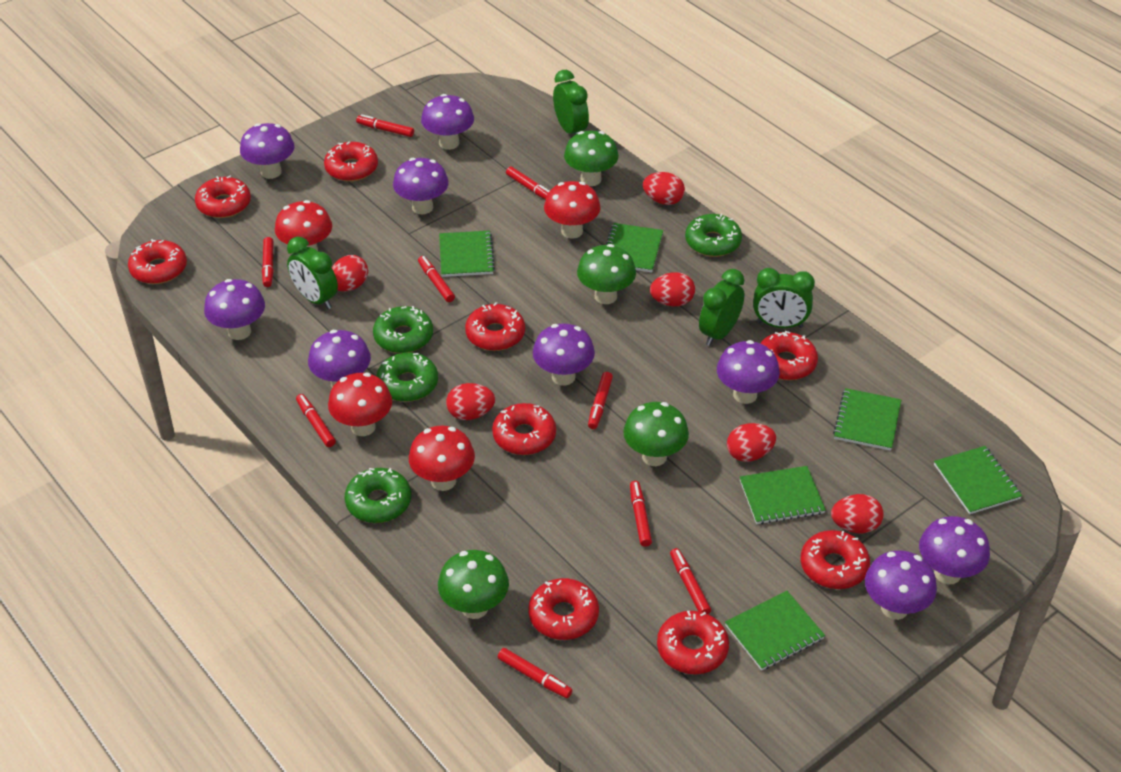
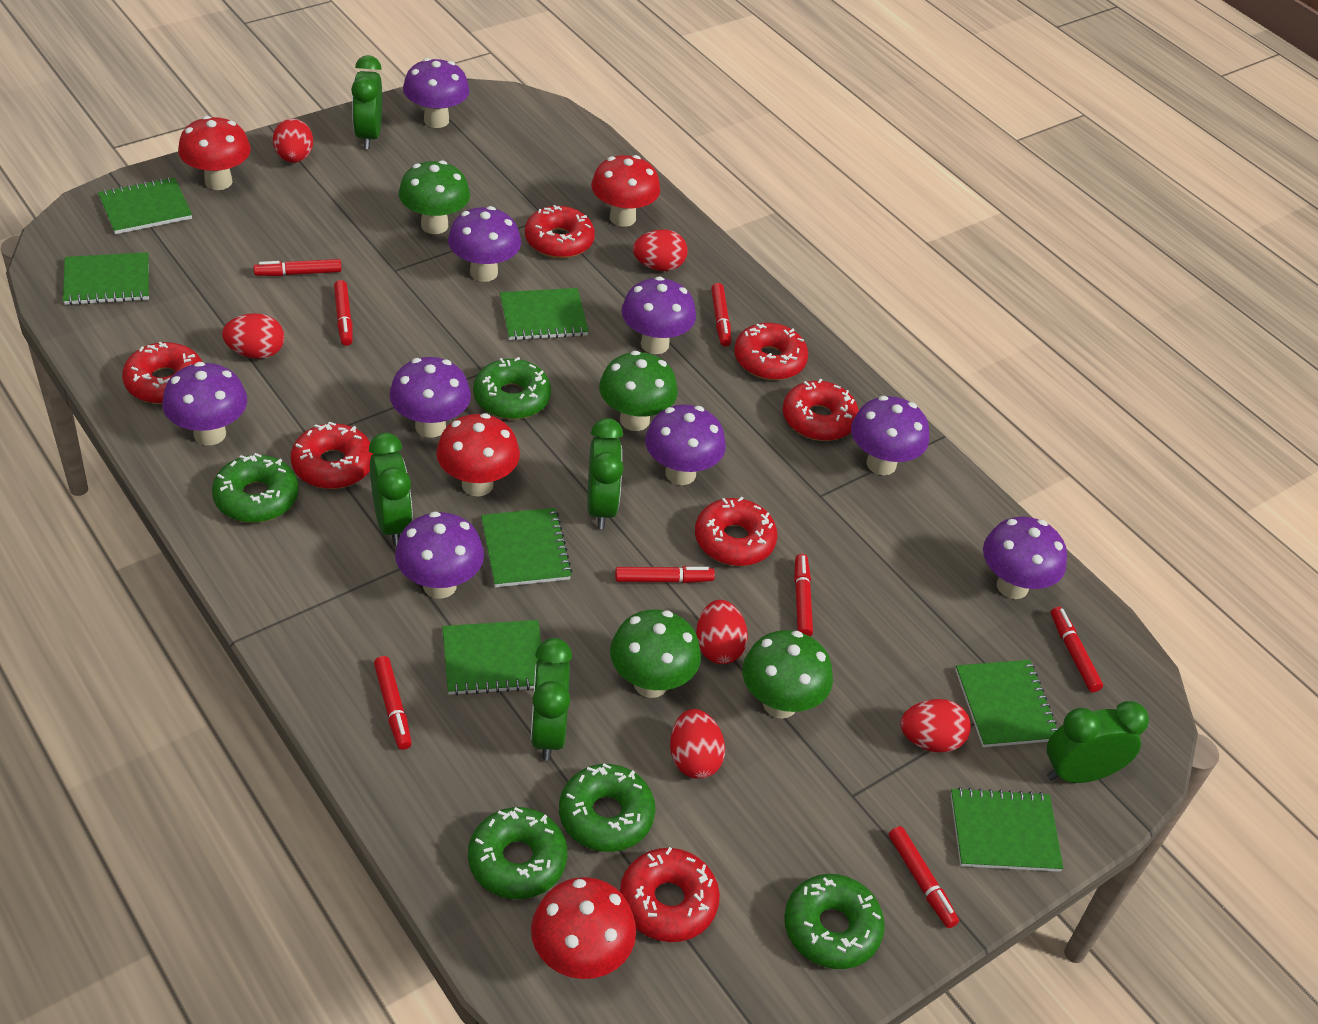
green clock: 4 -> 5
green donut: 4 -> 5
green notebook: 6 -> 7
red donut: 9 -> 7
red marker: 9 -> 8

